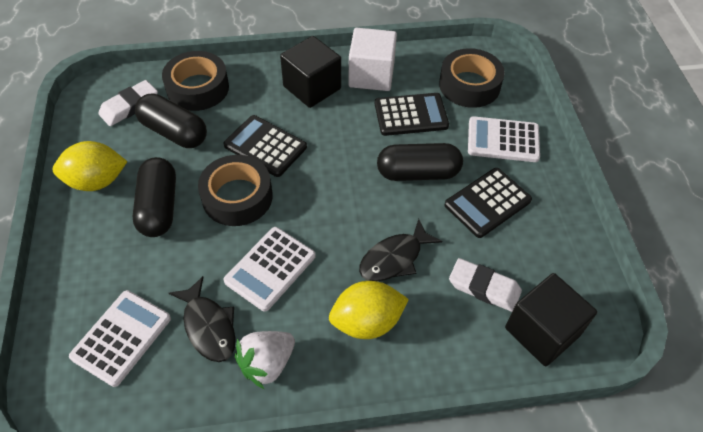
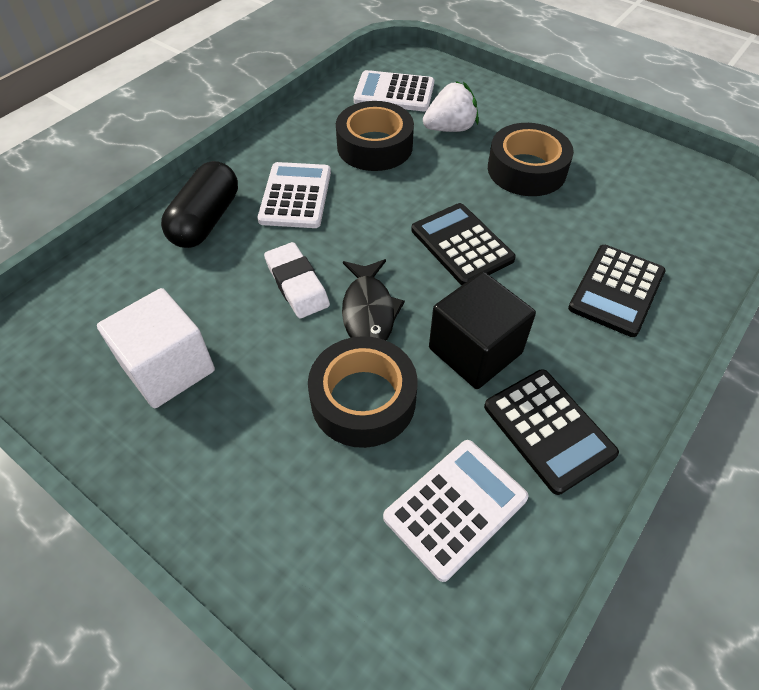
black capsule: 3 -> 1
black cube: 2 -> 1
black fish: 2 -> 1
white eraser: 2 -> 1
yellow lemon: 2 -> 0

